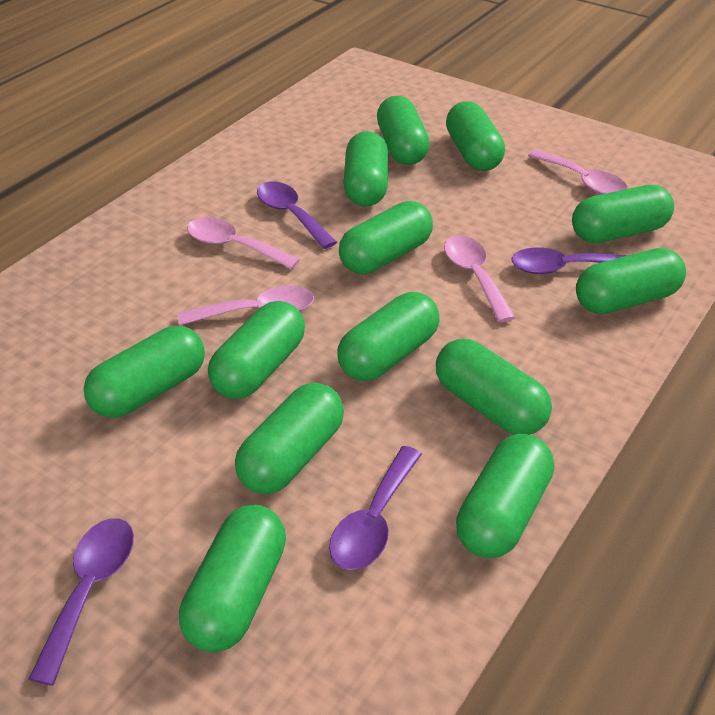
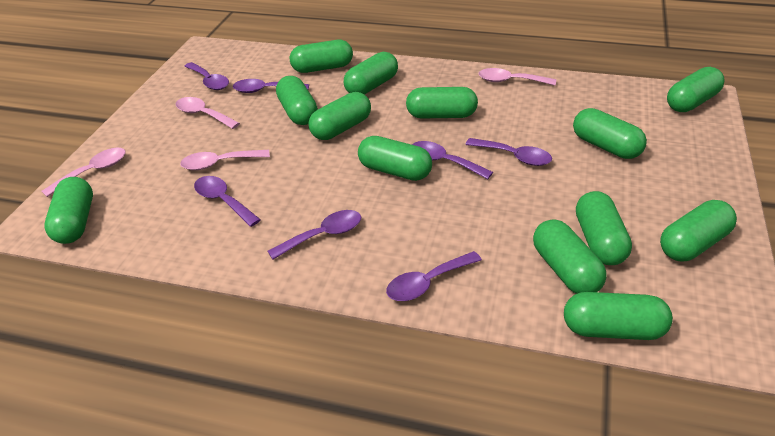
purple spoon: 4 -> 7

